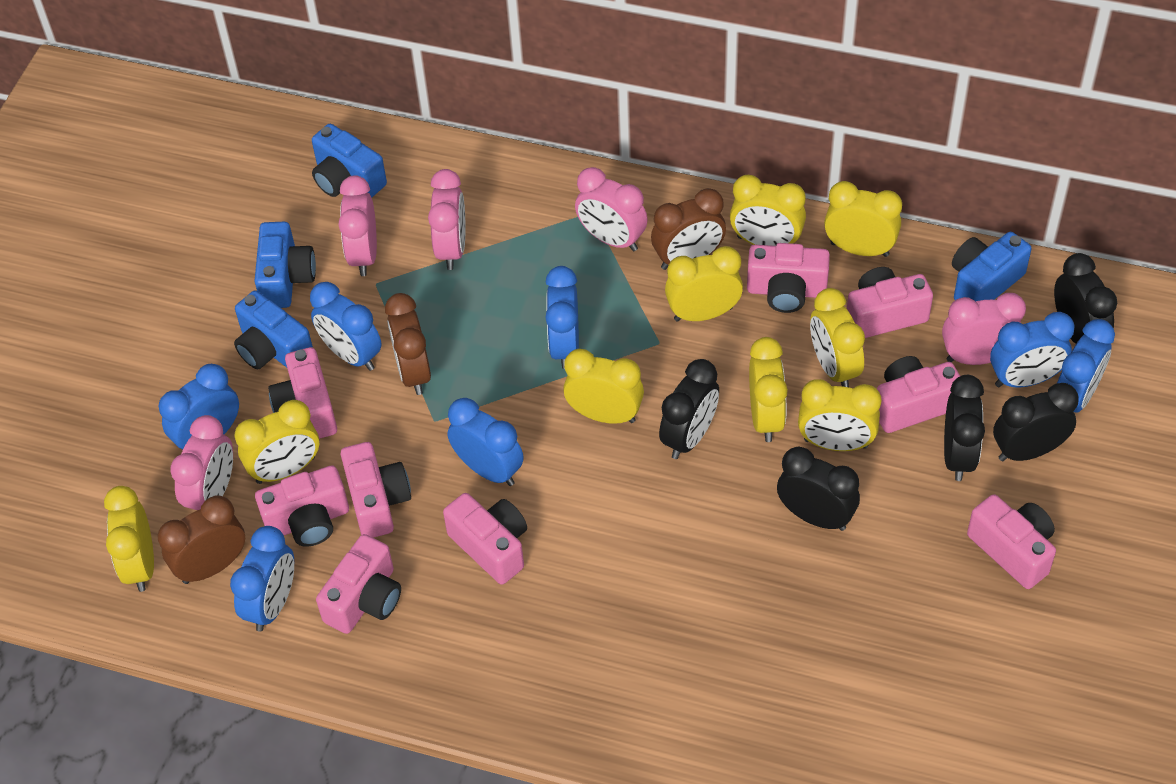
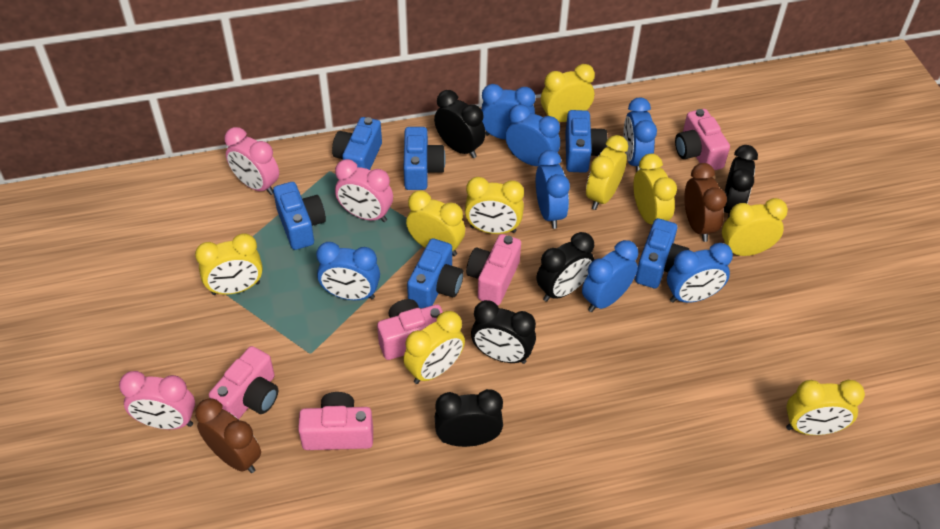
blue camera: 4 -> 6
brown clock: 3 -> 2
pink camera: 9 -> 5
pink clock: 5 -> 3

